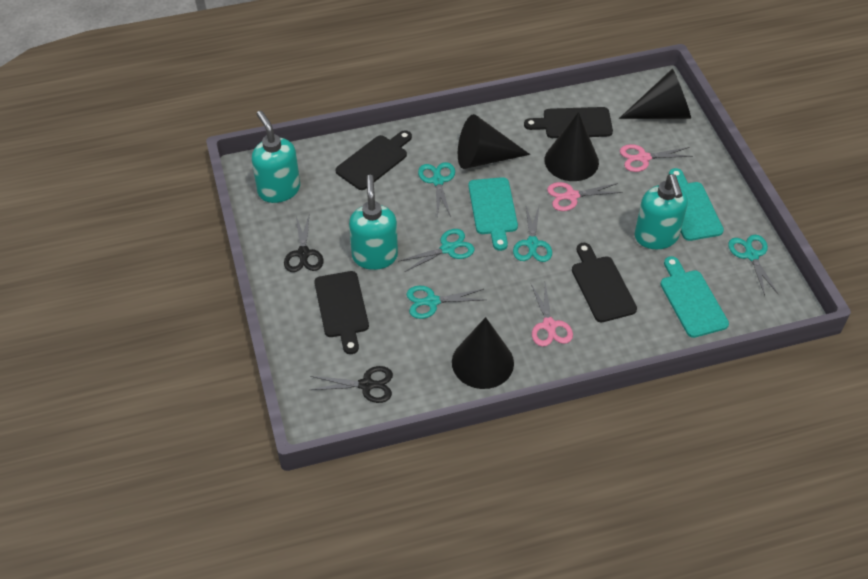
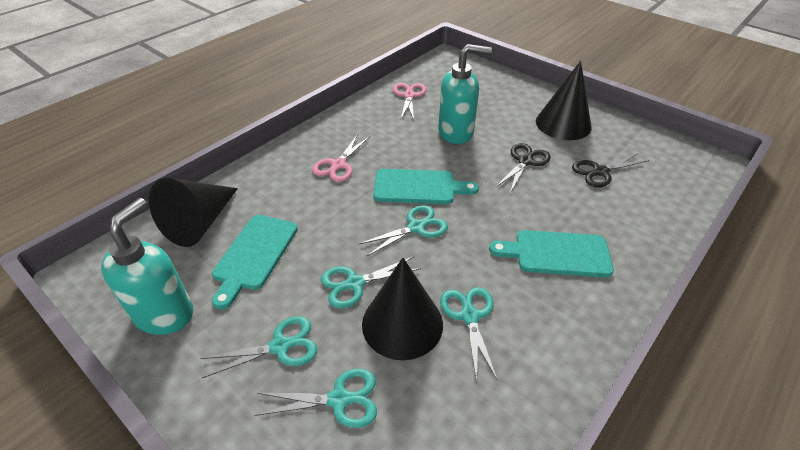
black cone: 4 -> 3
black cutting board: 4 -> 0
pink scissors: 3 -> 2
turquoise soap dispenser: 3 -> 2

